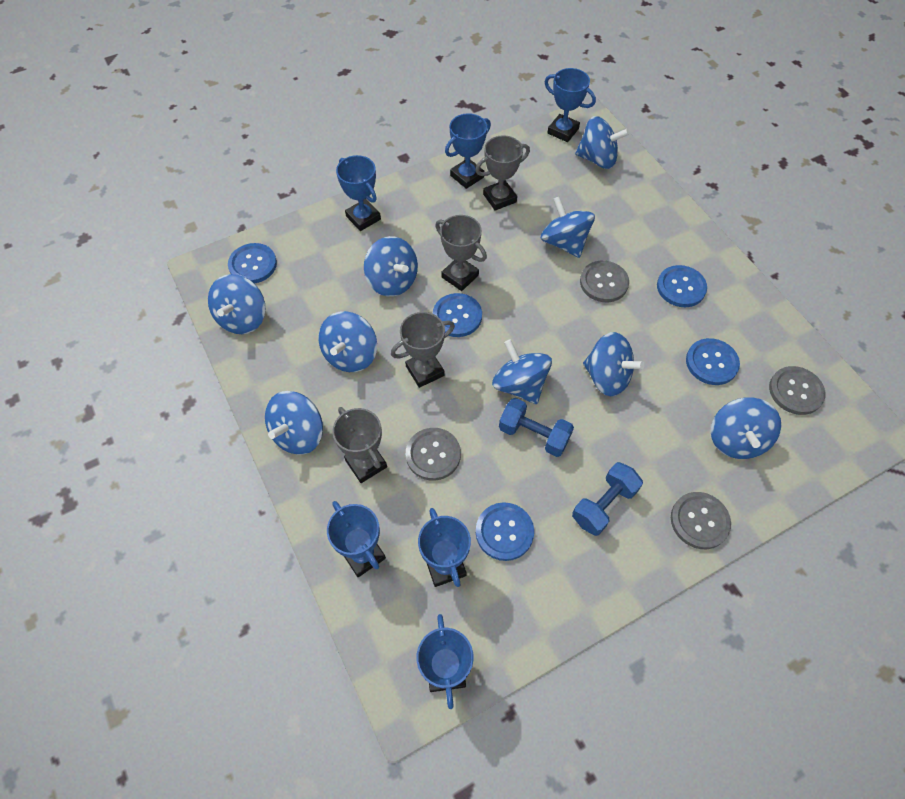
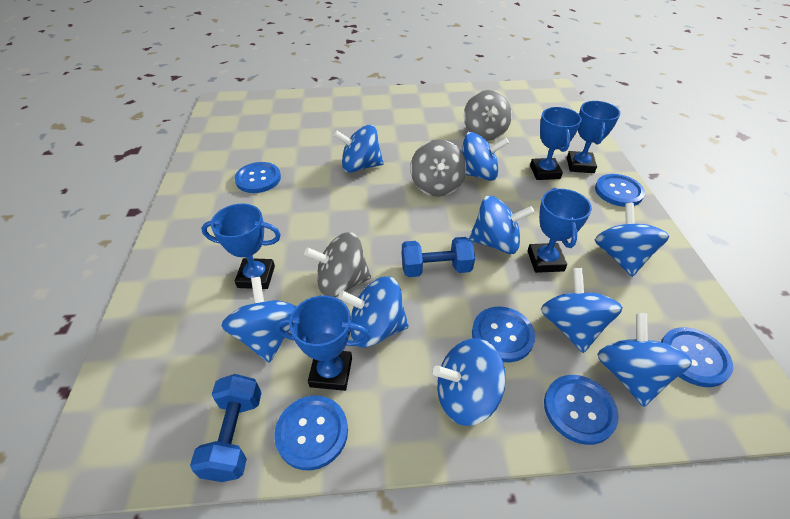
blue button: 5 -> 6
blue trophy: 6 -> 5
grey button: 4 -> 0
grey spinning top: 0 -> 3
grey trophy: 4 -> 0

